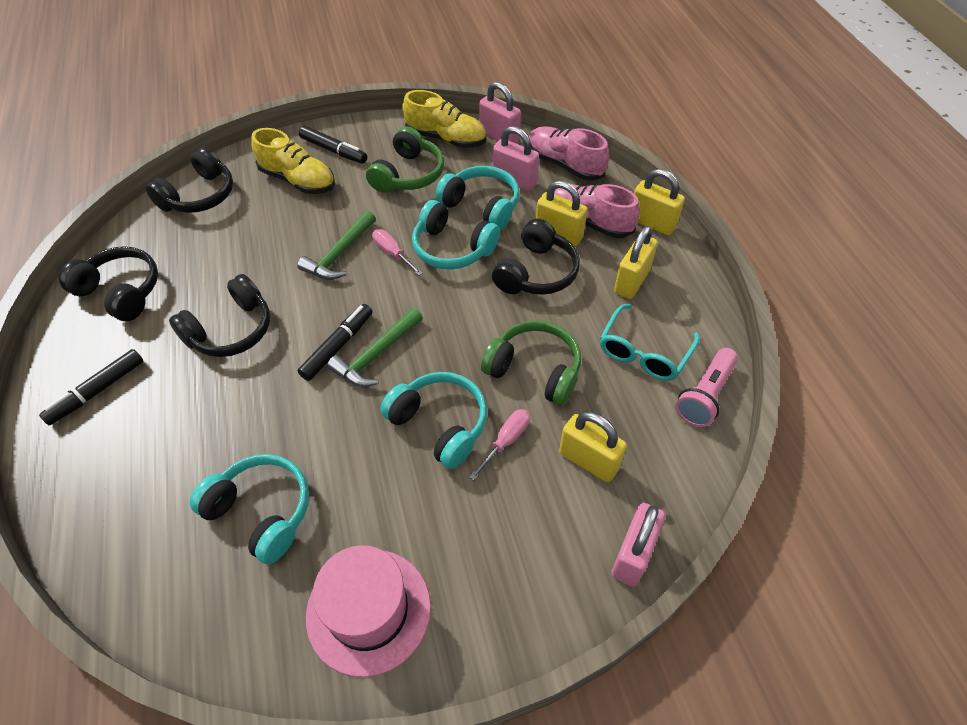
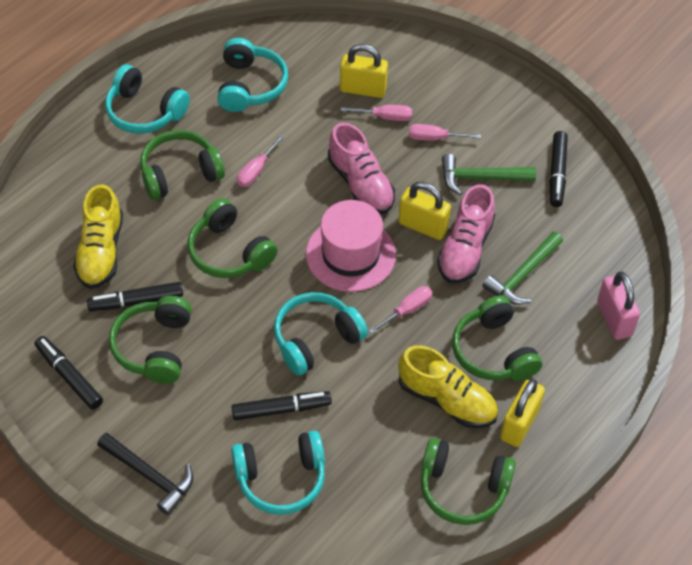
black hammer: 0 -> 1
black headphones: 4 -> 0
black marker: 3 -> 4
green headphones: 2 -> 5
pink flashlight: 1 -> 0
pink padlock: 3 -> 1
pink screwdriver: 2 -> 4
turquoise glasses: 1 -> 0
yellow padlock: 4 -> 3

